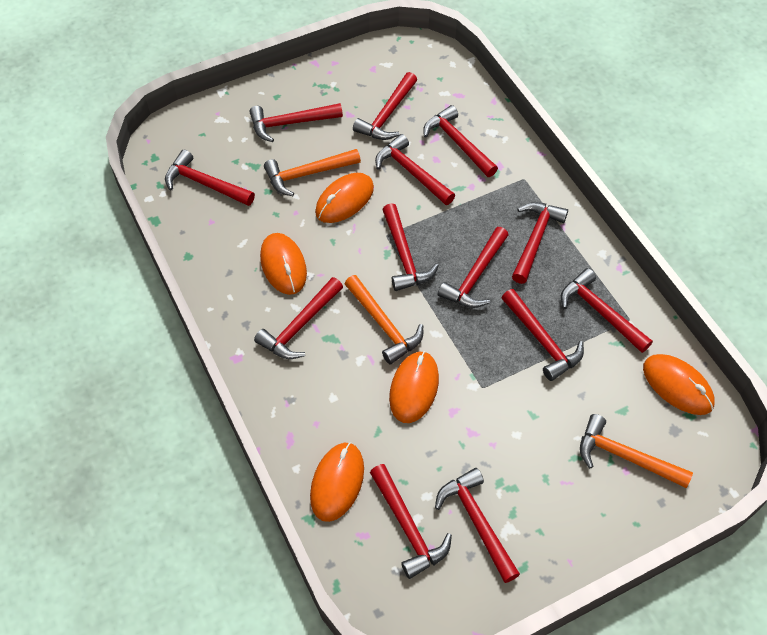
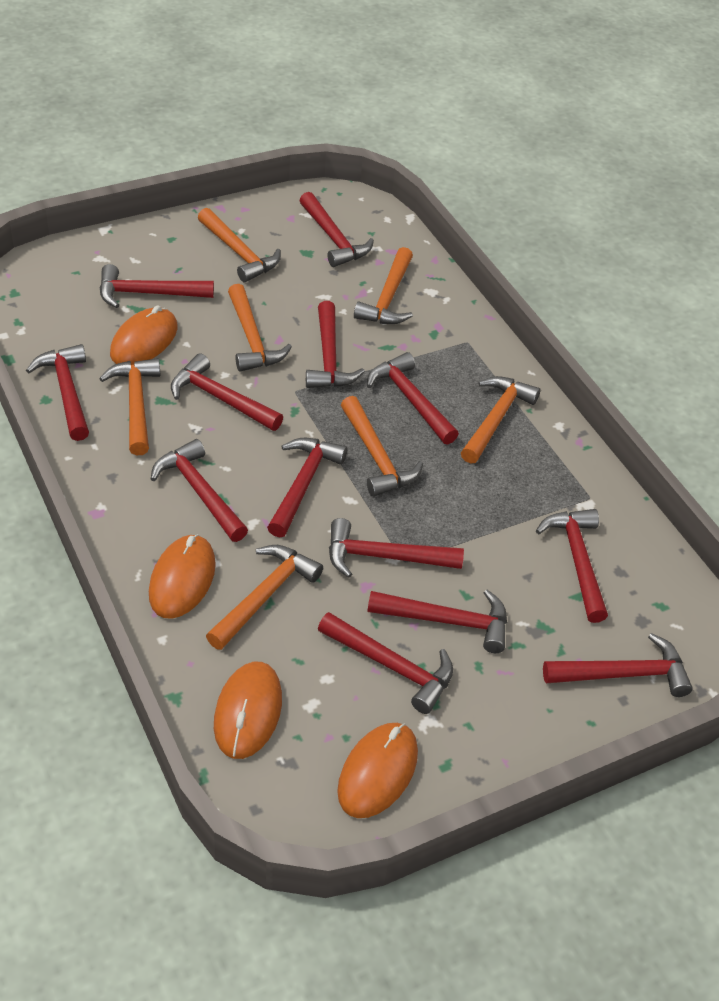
orange hammer: 3 -> 7
orange mouse: 5 -> 4

